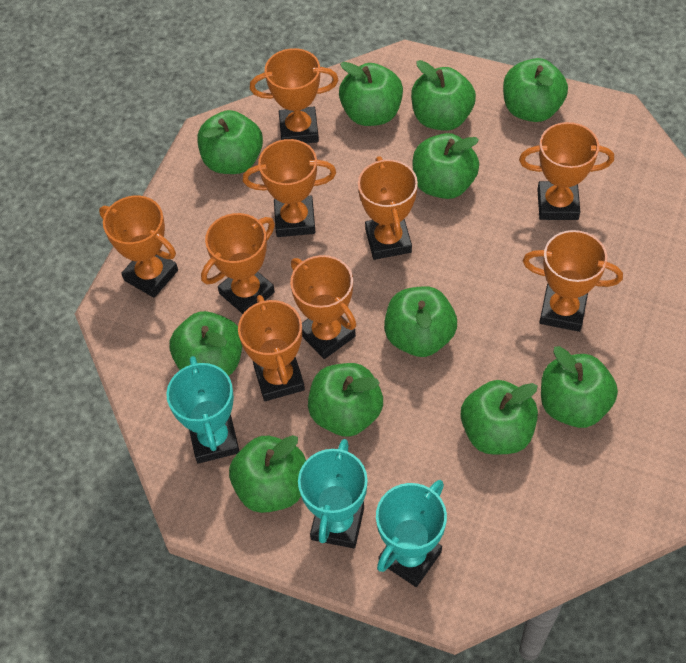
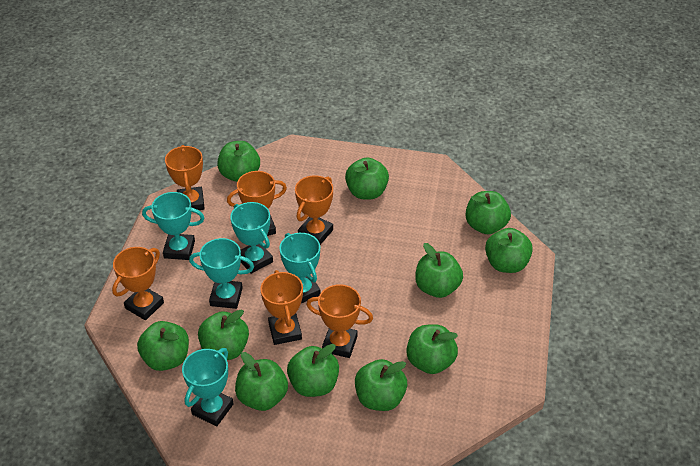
orange trophy: 9 -> 6
turquoise trophy: 3 -> 5

